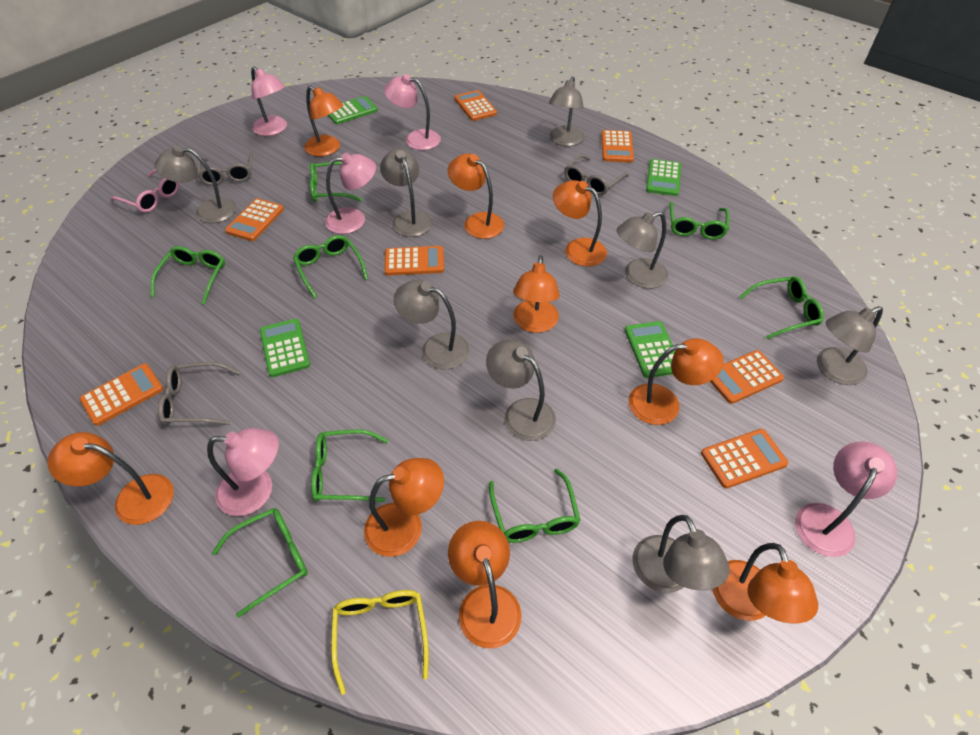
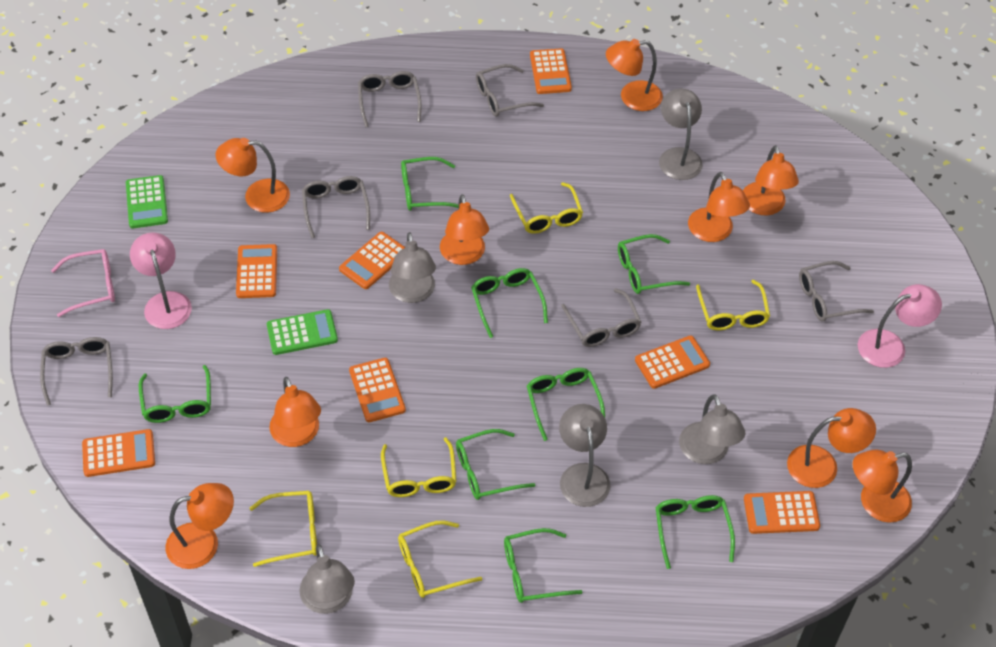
green calculator: 4 -> 2
grey glasses: 3 -> 6
grey lamp: 8 -> 5
pink lamp: 5 -> 2
yellow glasses: 1 -> 5

